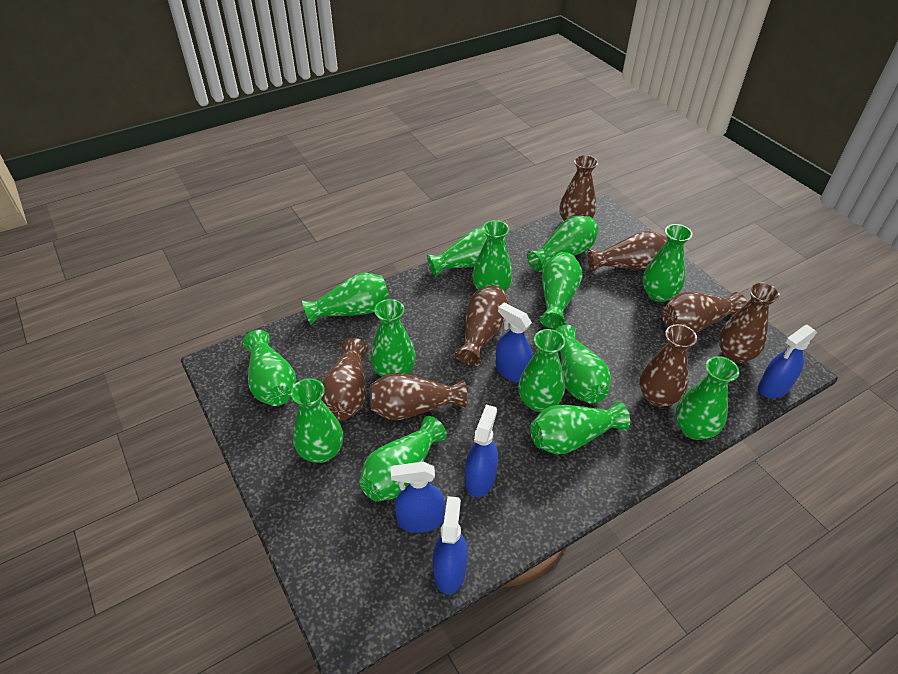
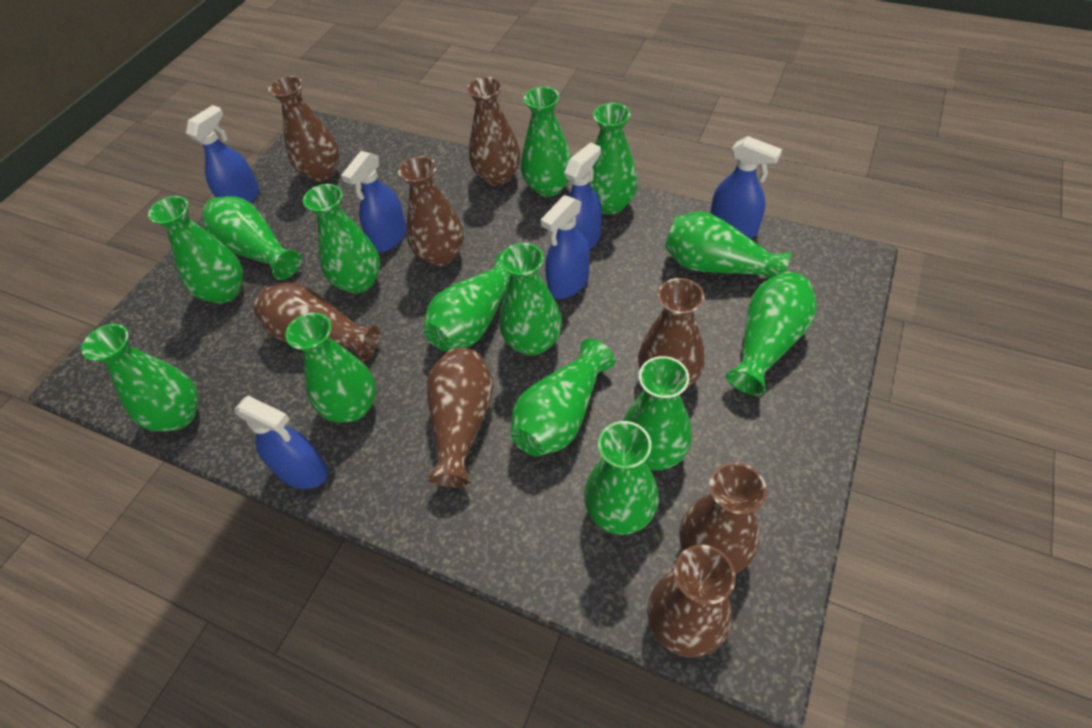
blue spray bottle: 5 -> 6

